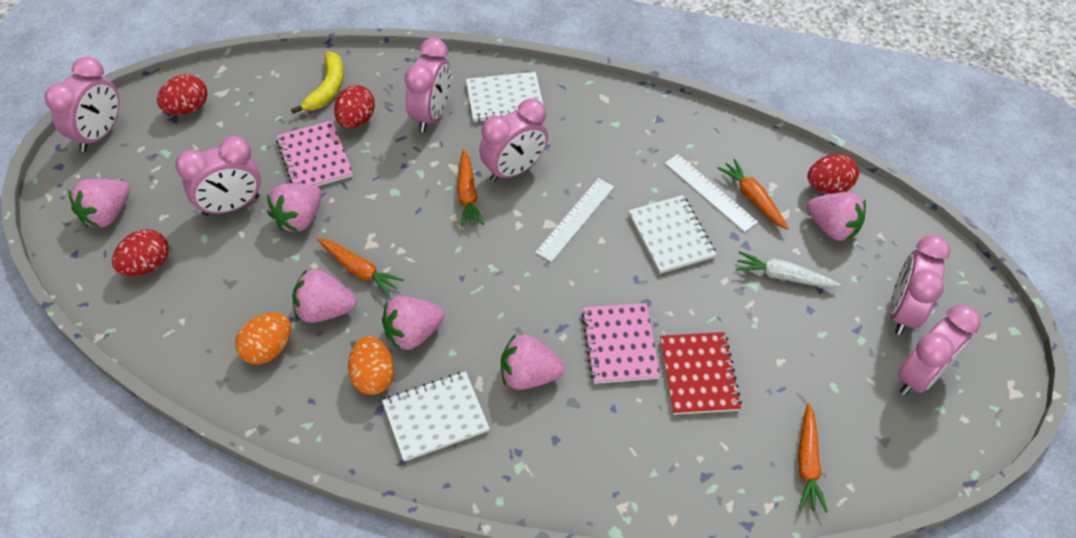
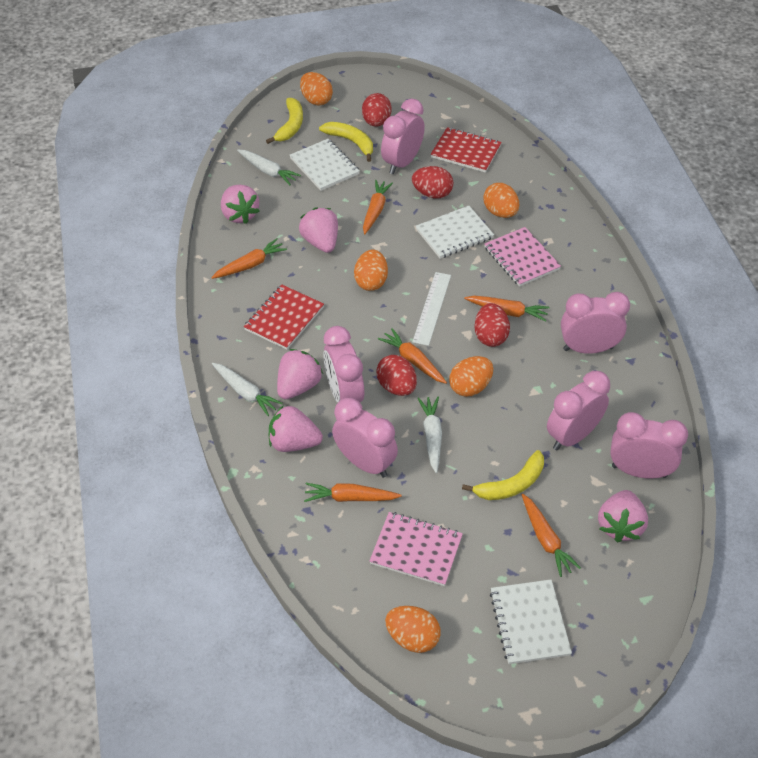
orange carrot: 4 -> 6
orange egg: 2 -> 5
pink strawberry: 6 -> 5
red notebook: 1 -> 2
white carrot: 1 -> 3
white ruler: 2 -> 1
yellow banana: 1 -> 3

